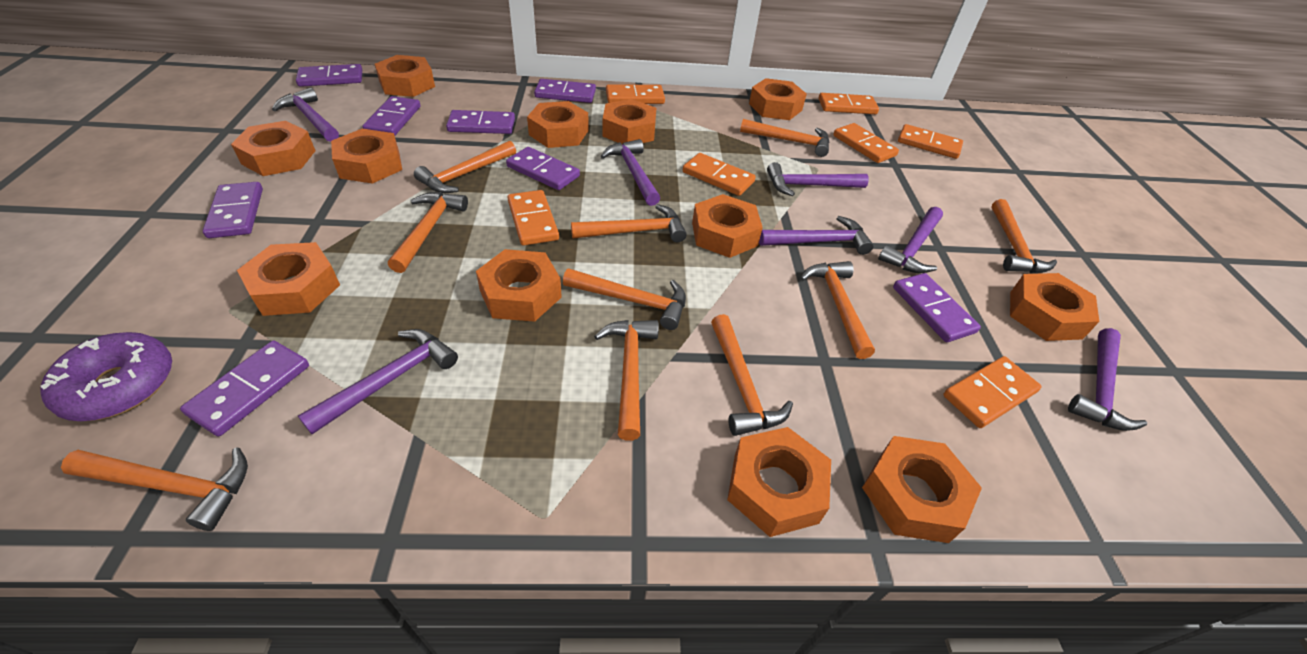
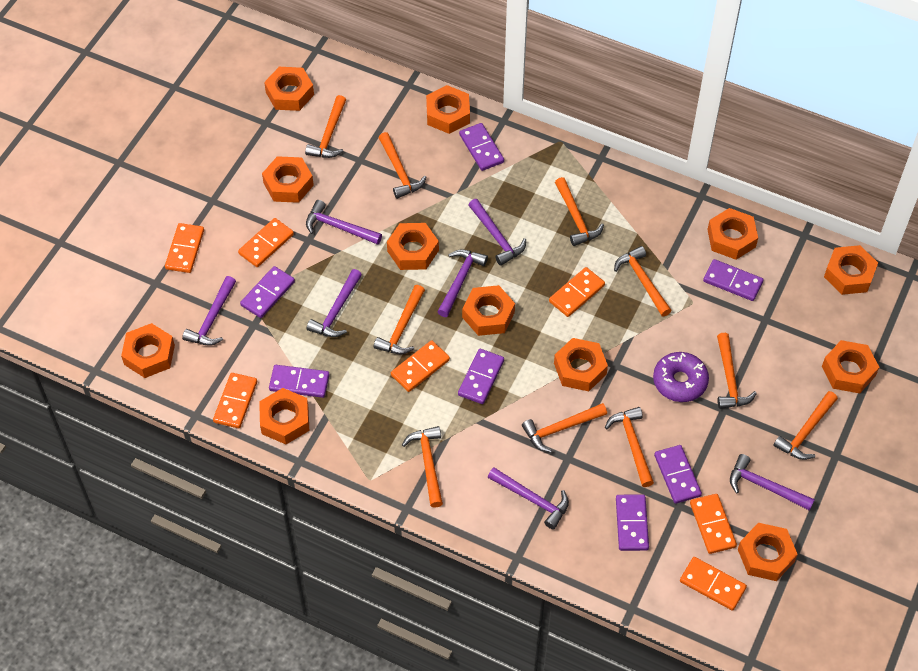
purple domino: 8 -> 7

